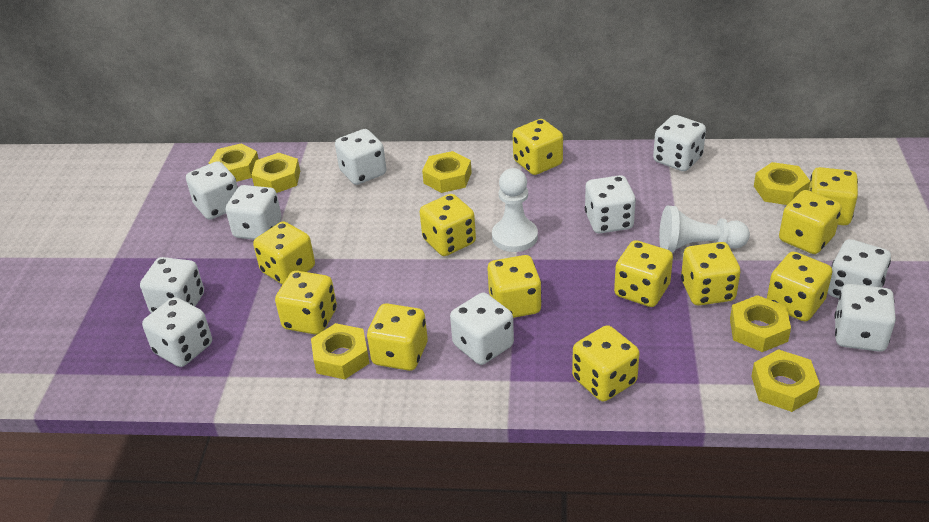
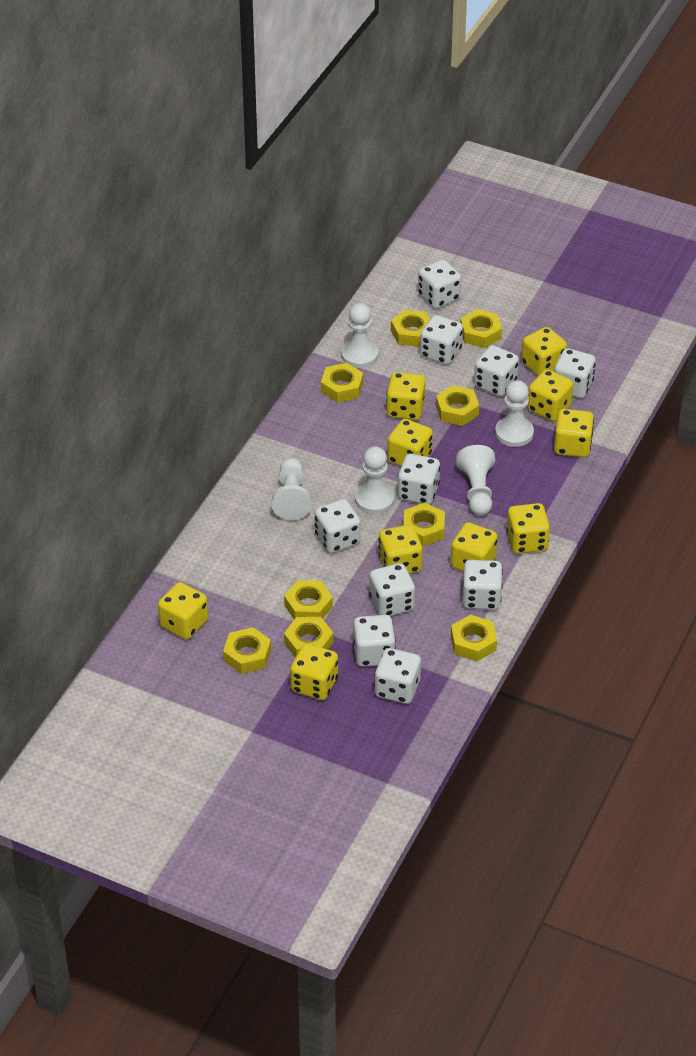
white pawn: 2 -> 5
yellow dice: 12 -> 10
yellow nut: 7 -> 9

